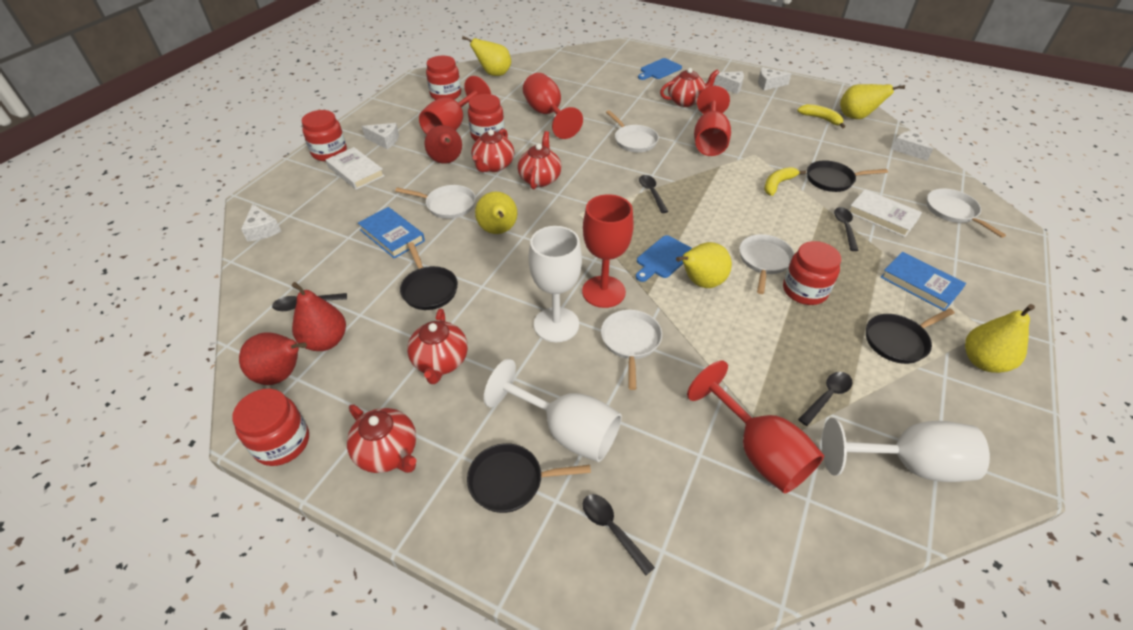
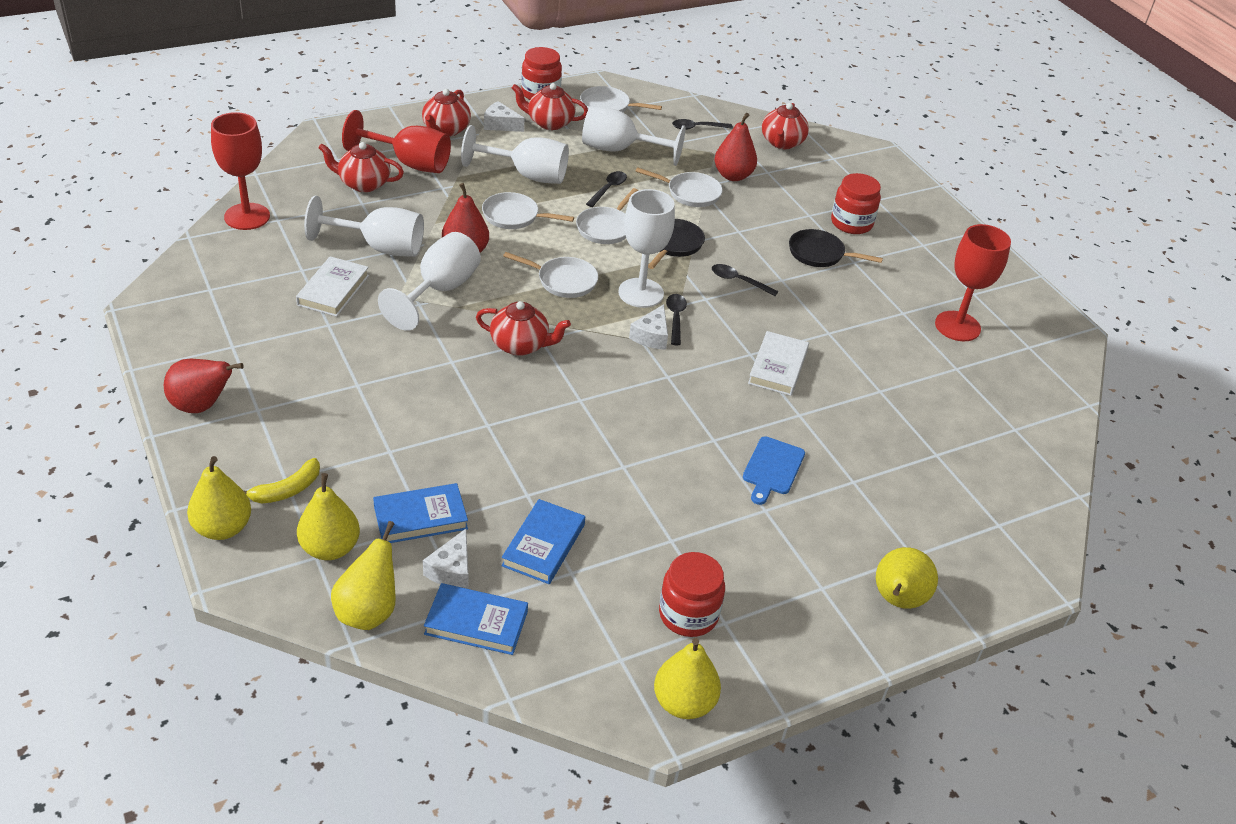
black pan: 4 -> 2
black spoon: 5 -> 4
blue book: 2 -> 3
blue cutting board: 2 -> 1
red goblet: 5 -> 3
red jar: 5 -> 3
white cheese: 5 -> 3
white goblet: 3 -> 5
yellow banana: 2 -> 1

